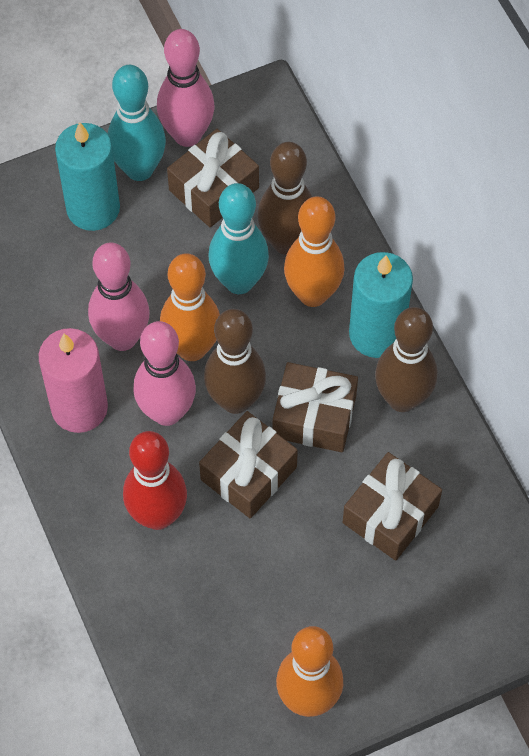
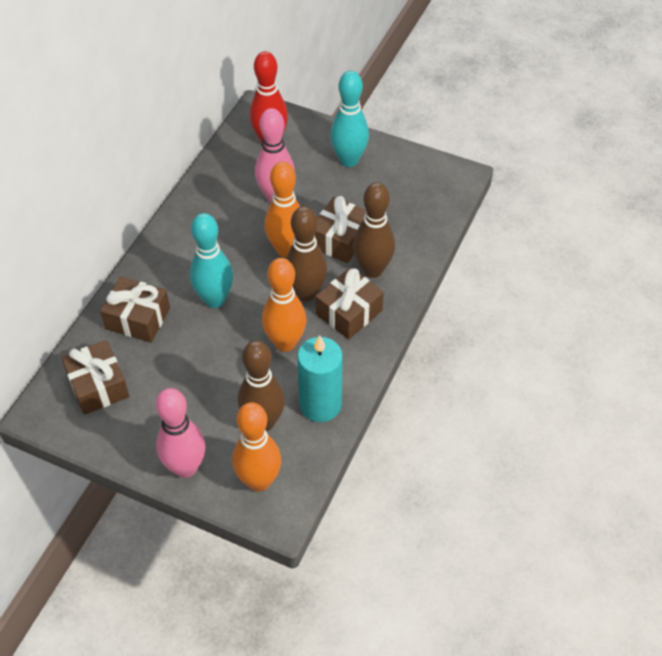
pink bowling pin: 3 -> 2
pink candle: 1 -> 0
turquoise candle: 2 -> 1

